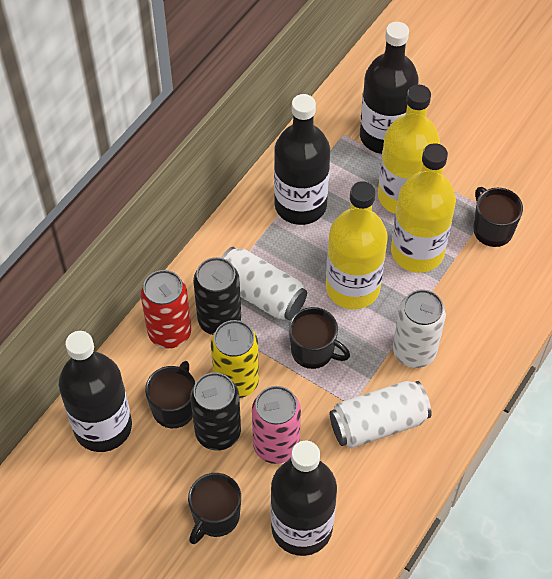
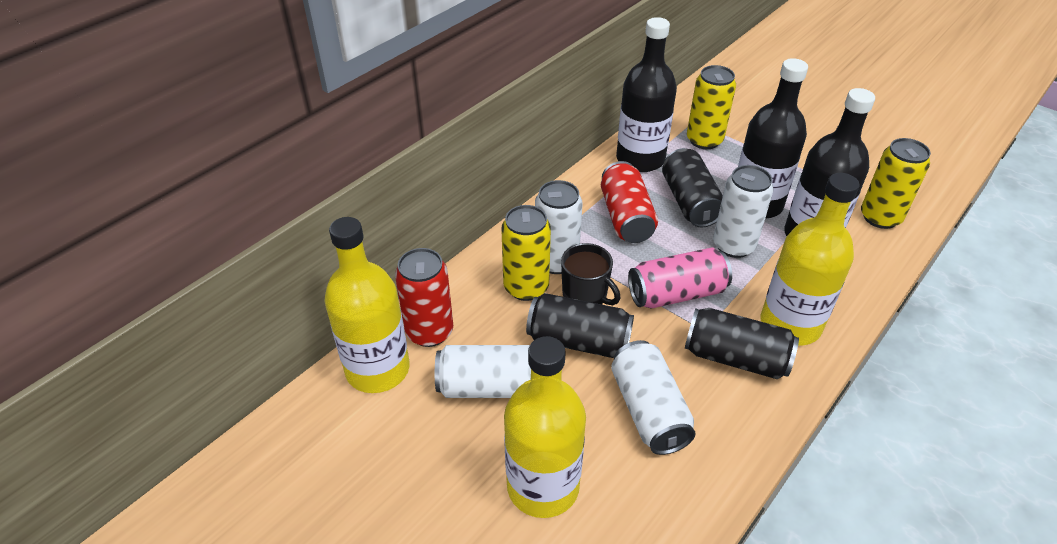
black bottle: 4 -> 3
black can: 2 -> 3
black mug: 4 -> 1
red can: 1 -> 2
white can: 3 -> 4
yellow can: 1 -> 3

